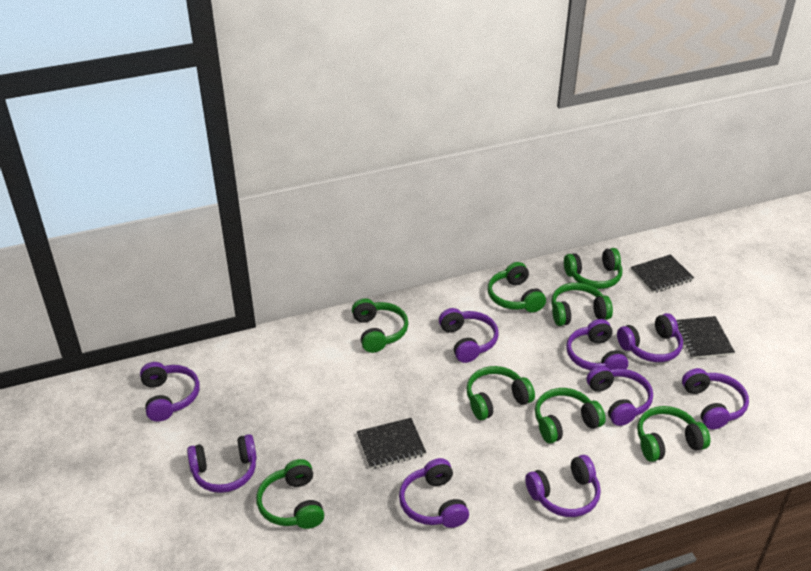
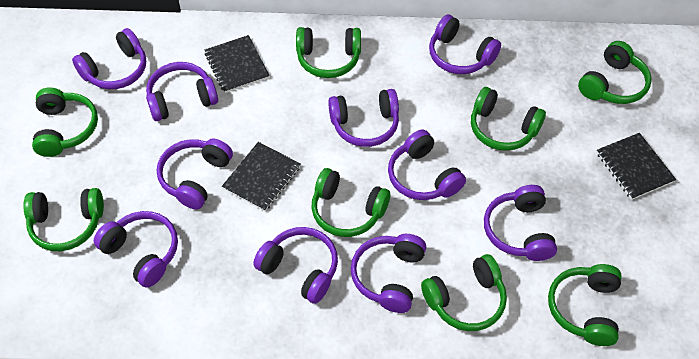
purple headphones: 9 -> 10

